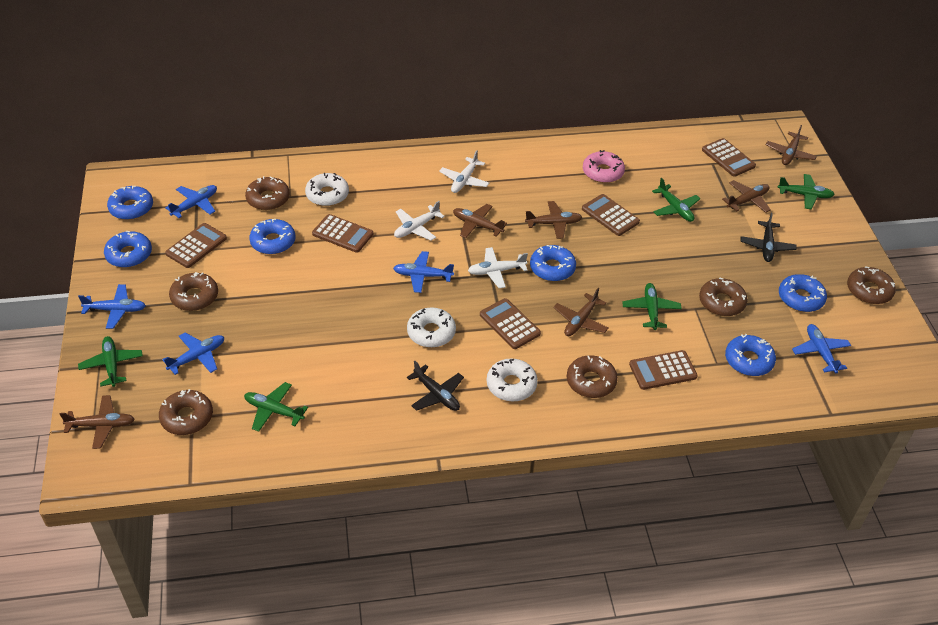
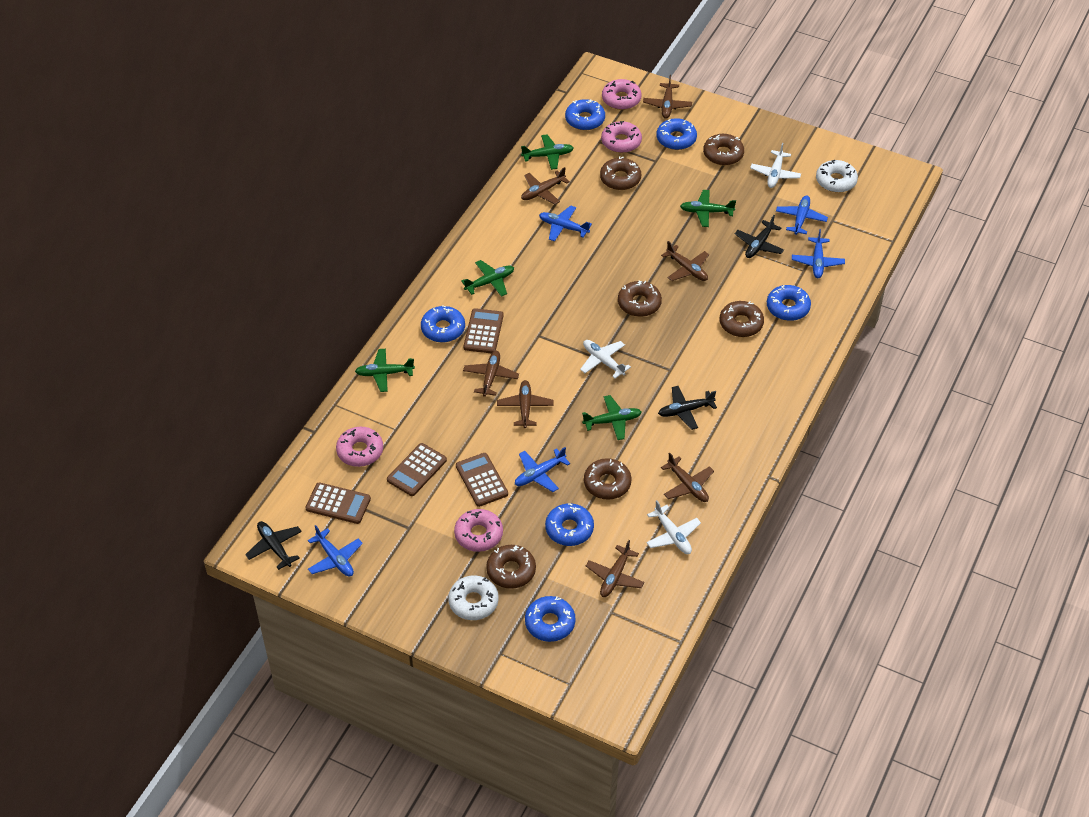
black plane: 2 -> 3
brown calculator: 6 -> 4
brown plane: 6 -> 7
pink donut: 1 -> 4
white donut: 3 -> 2

